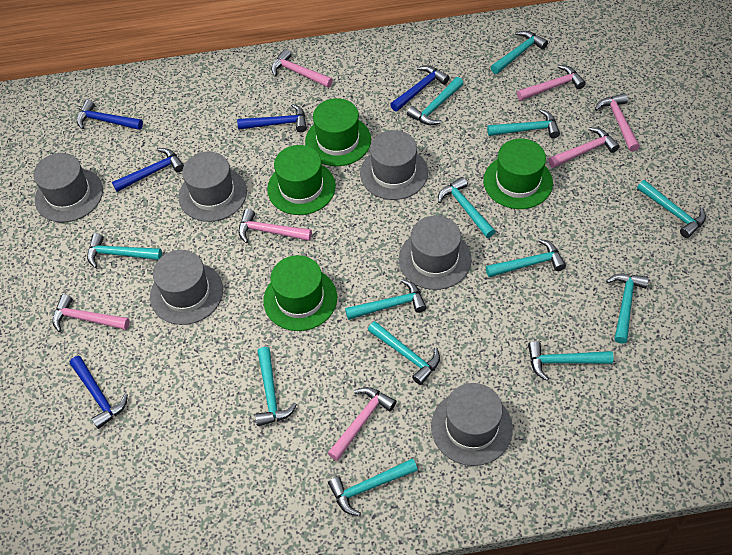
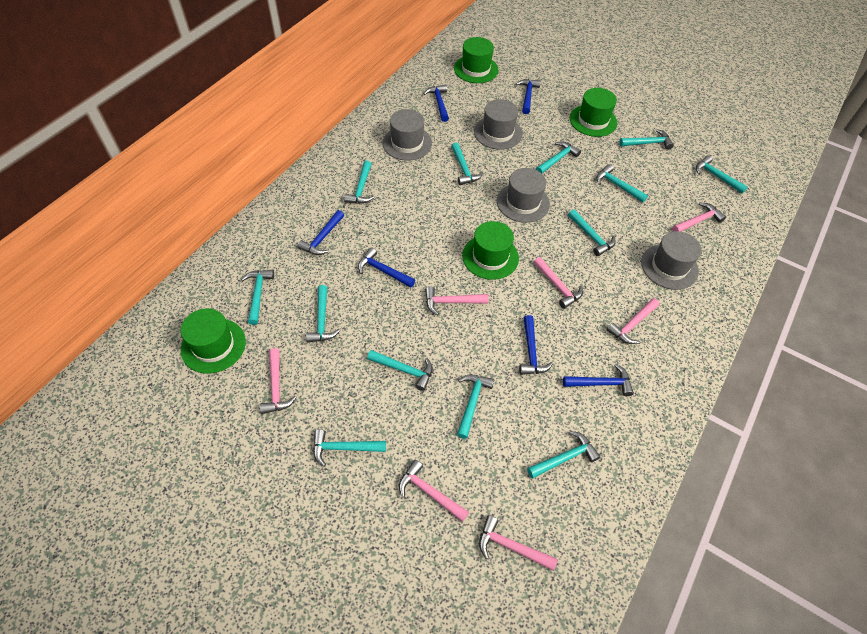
blue hammer: 5 -> 6
grey hat: 6 -> 4

